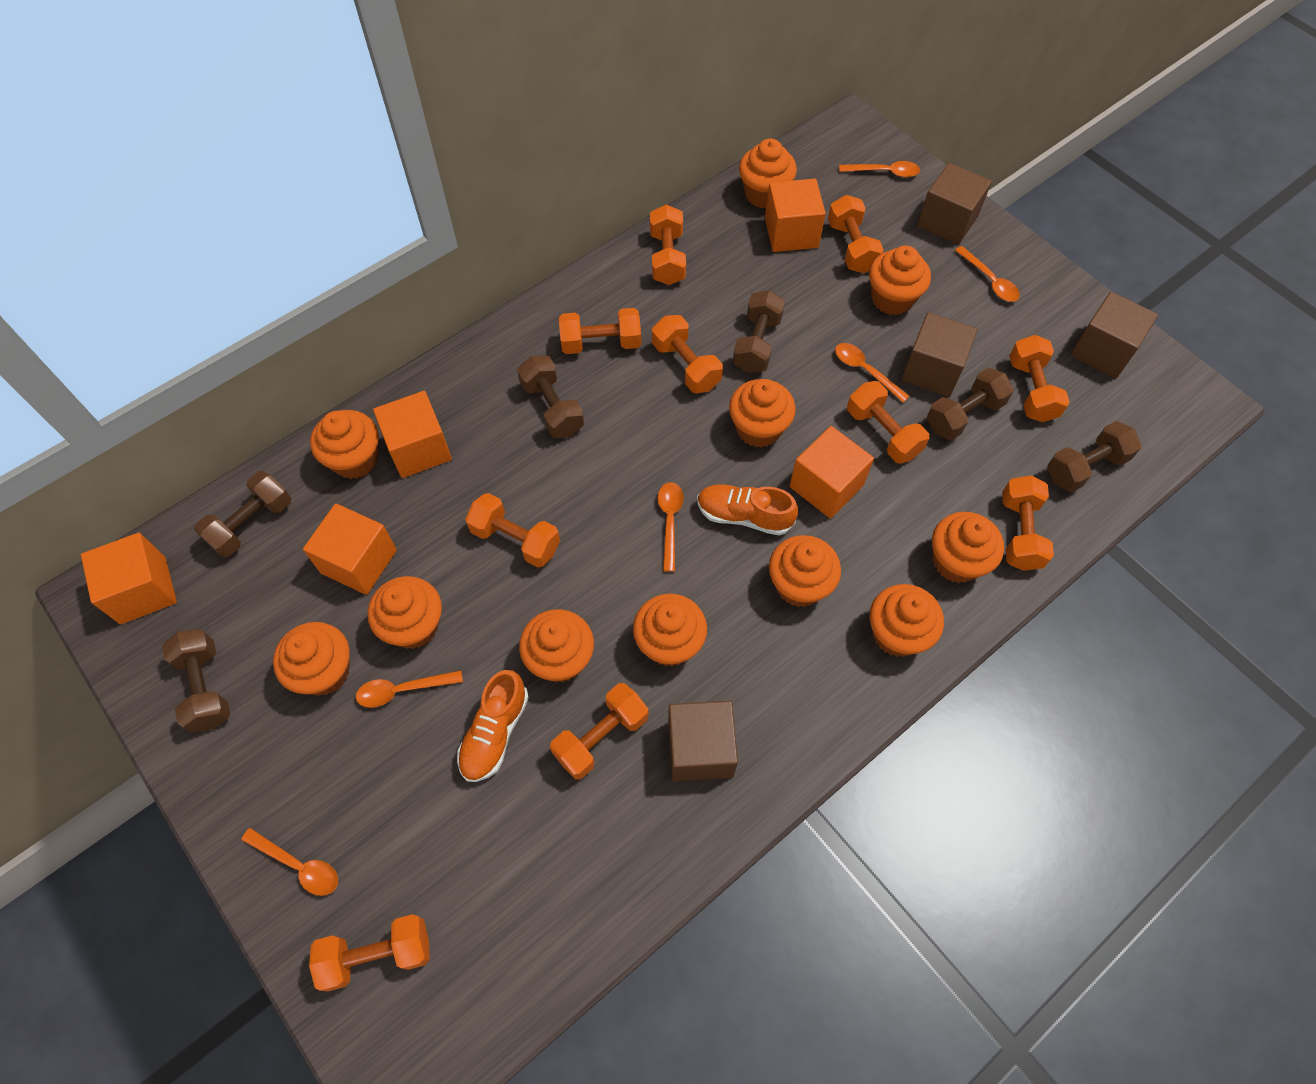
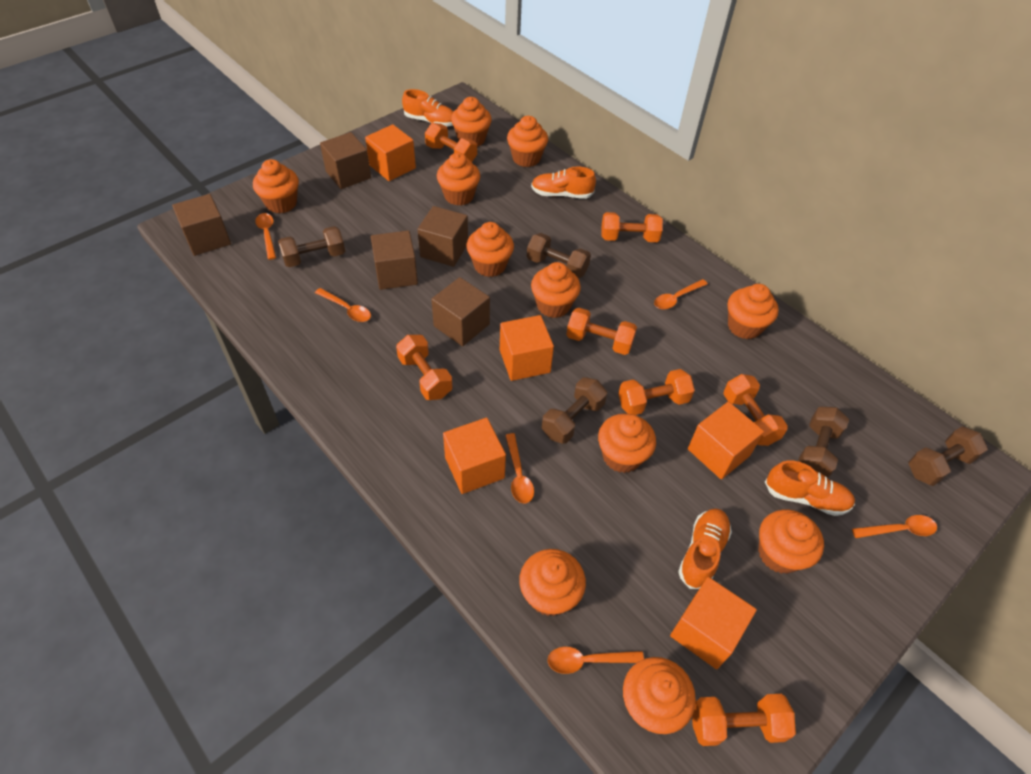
brown cube: 4 -> 5
brown dumbbell: 6 -> 5
orange dumbbell: 10 -> 7
orange shoe: 2 -> 4

